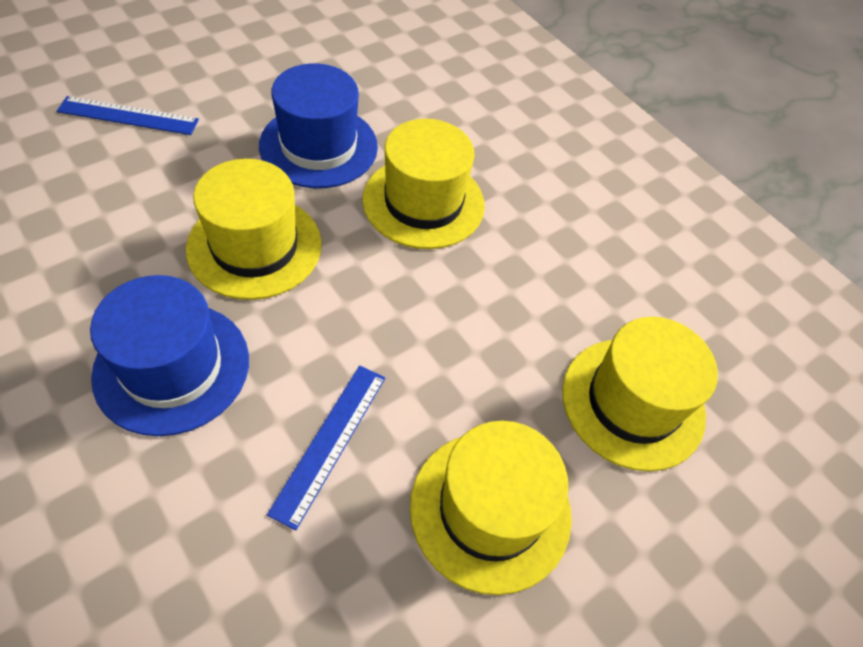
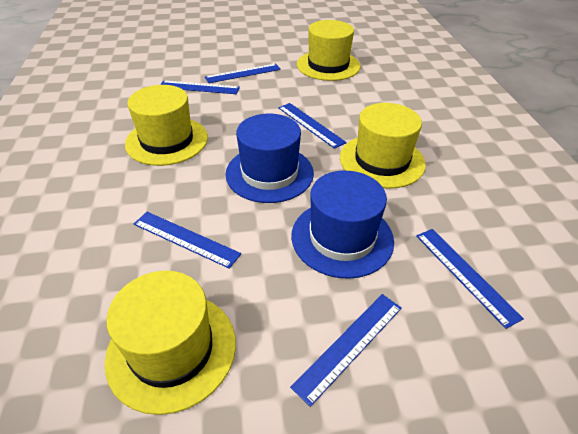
blue ruler: 2 -> 6

